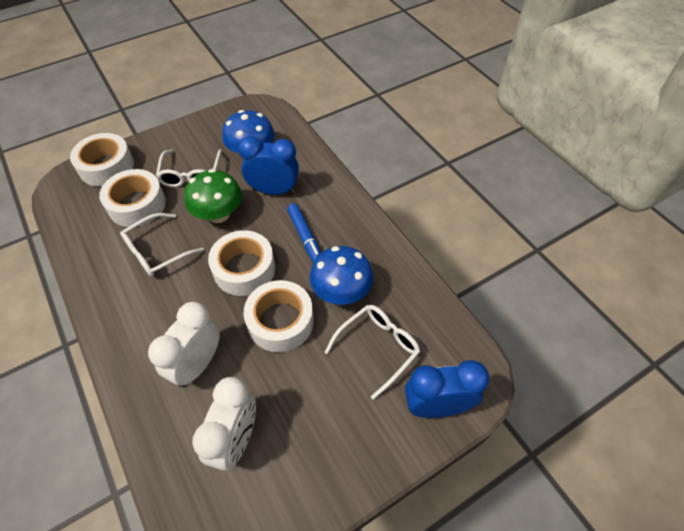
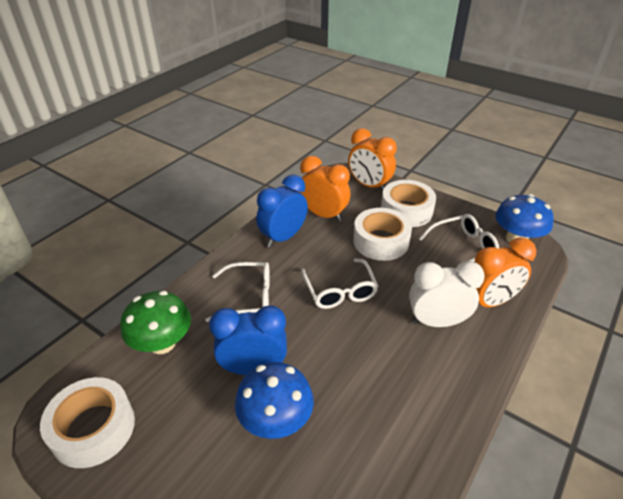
blue marker: 1 -> 0
orange clock: 0 -> 3
white clock: 2 -> 1
white tape: 4 -> 3

